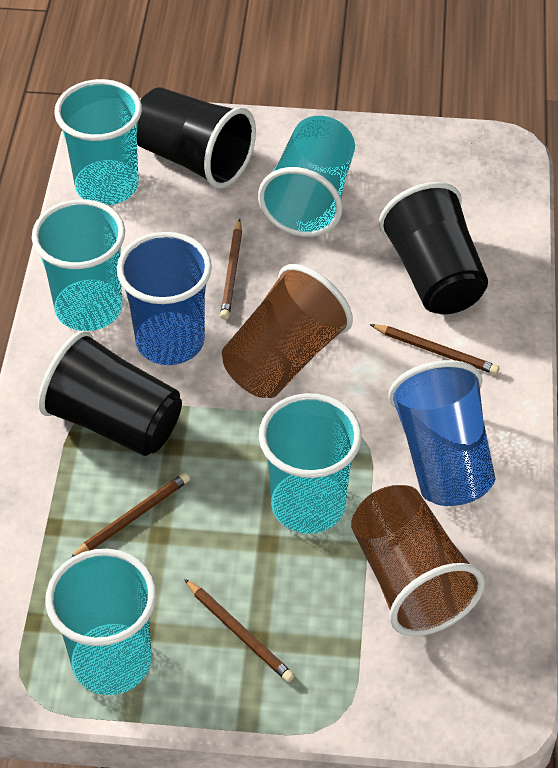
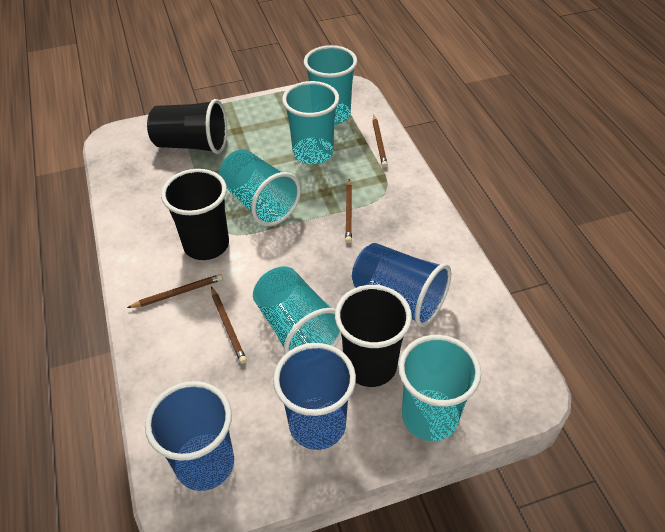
blue cup: 2 -> 3
brown cup: 2 -> 0

